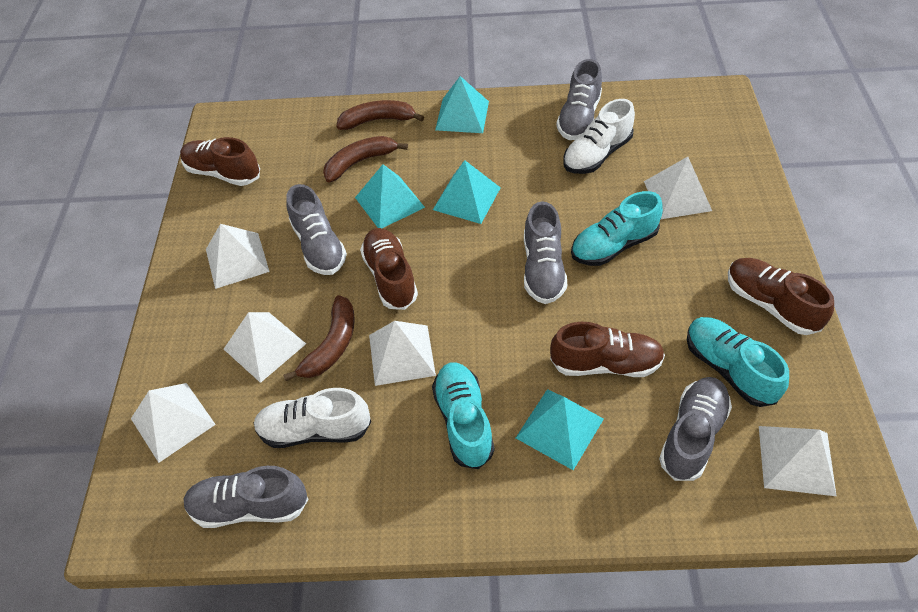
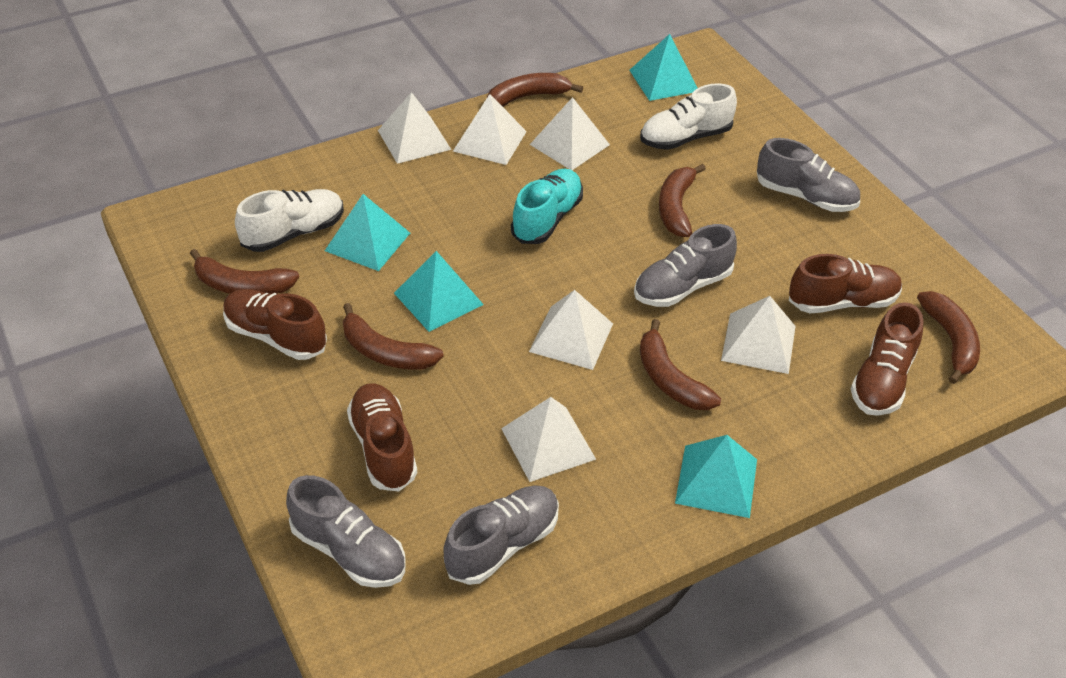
brown banana: 3 -> 6
grey shoe: 5 -> 4
turquoise shoe: 3 -> 1

